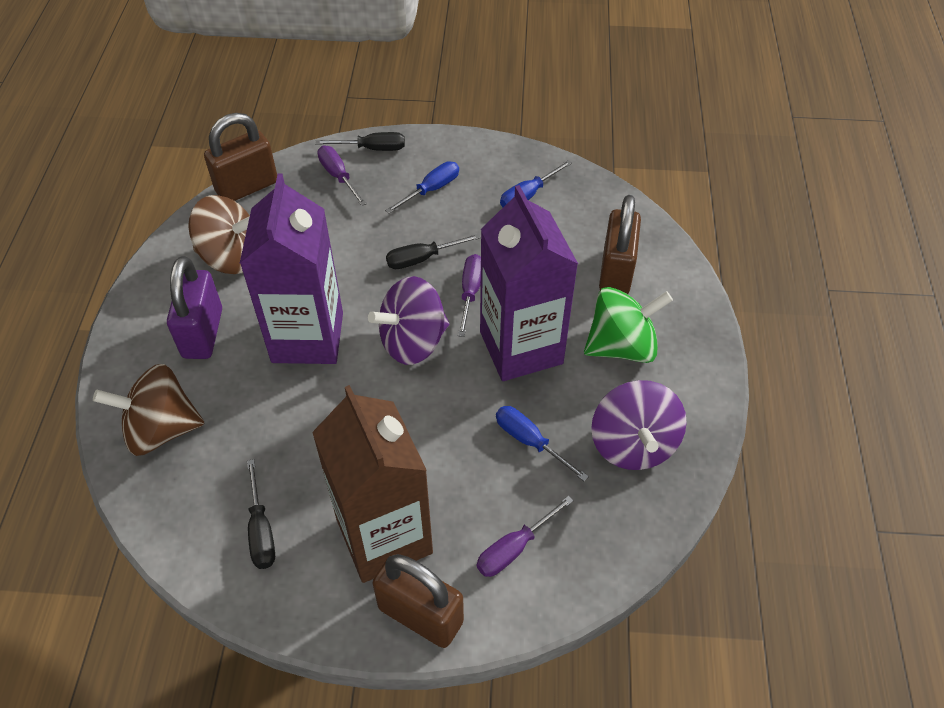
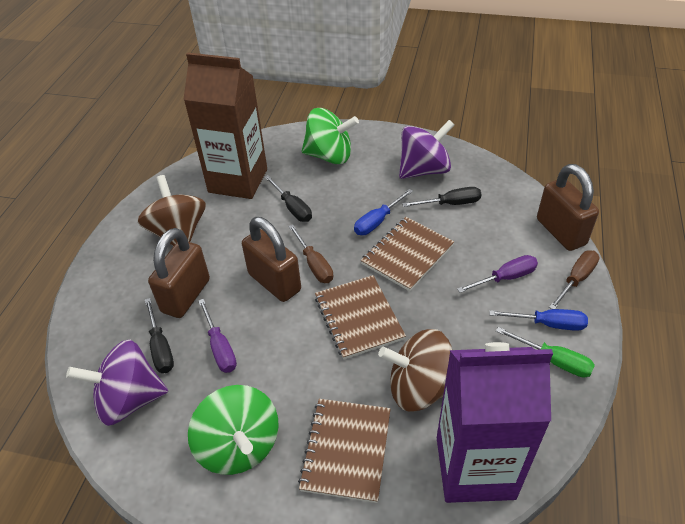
blue screwdriver: 3 -> 2
brown notebook: 0 -> 3
brown screwdriver: 0 -> 2
green screwdriver: 0 -> 1
green spinning top: 1 -> 2
purple carton: 2 -> 1
purple padlock: 1 -> 0
purple screwdriver: 3 -> 2

